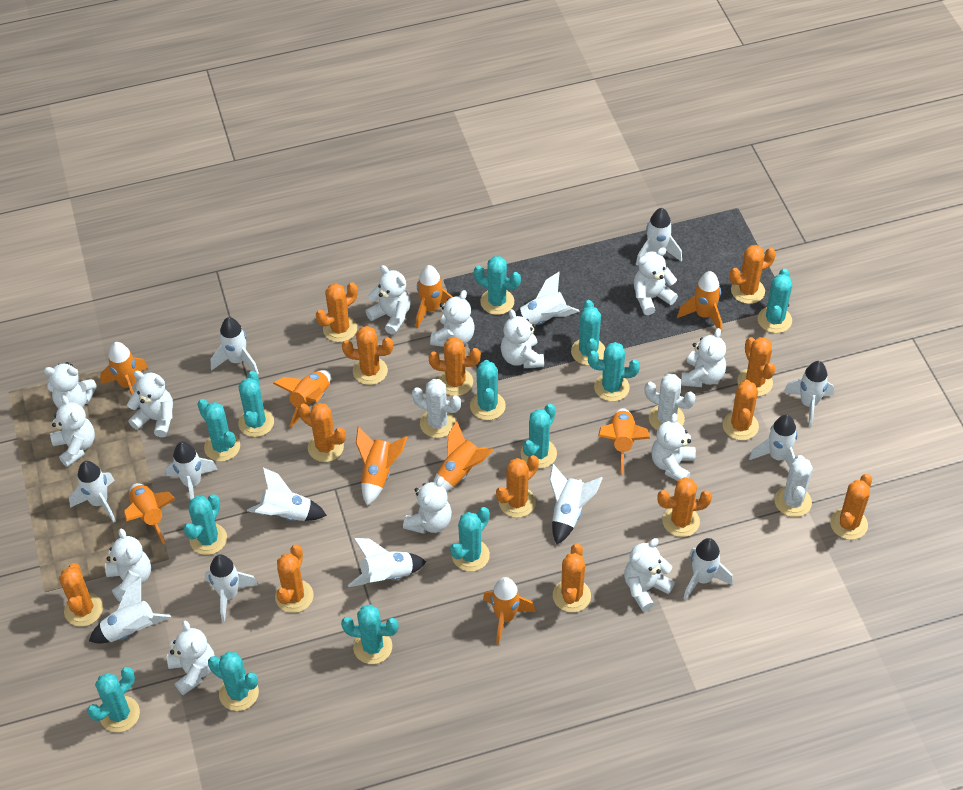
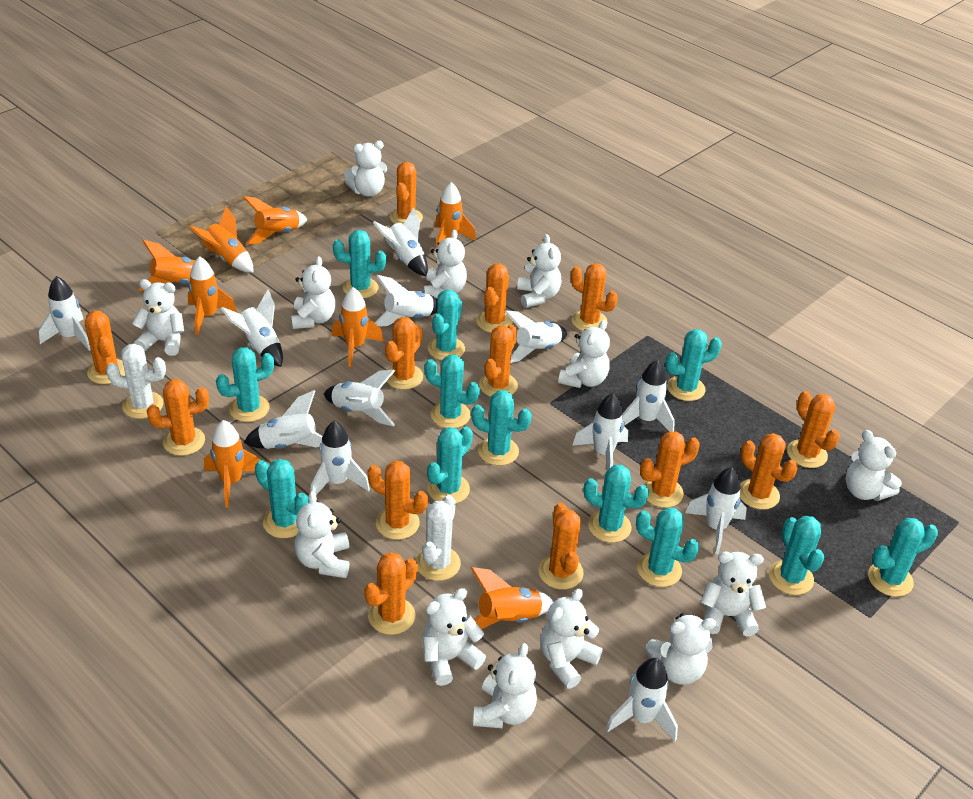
orange rocket: 9 -> 8
turquoise cactus: 13 -> 12
white cactus: 3 -> 2
white rocket: 13 -> 12

